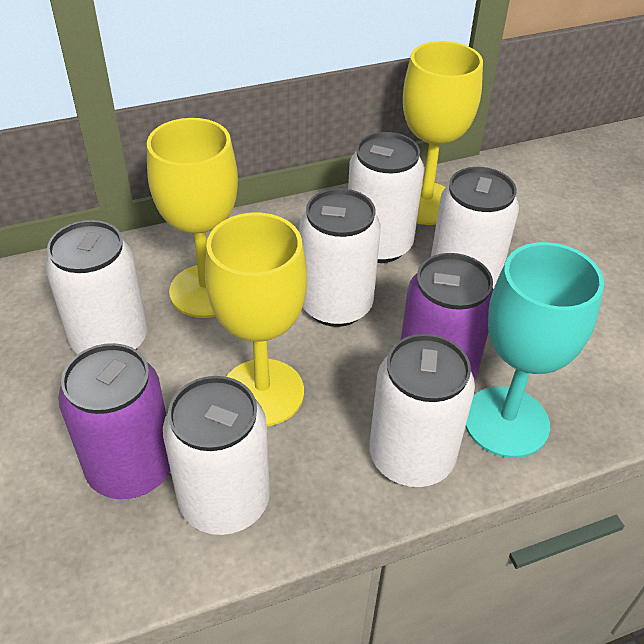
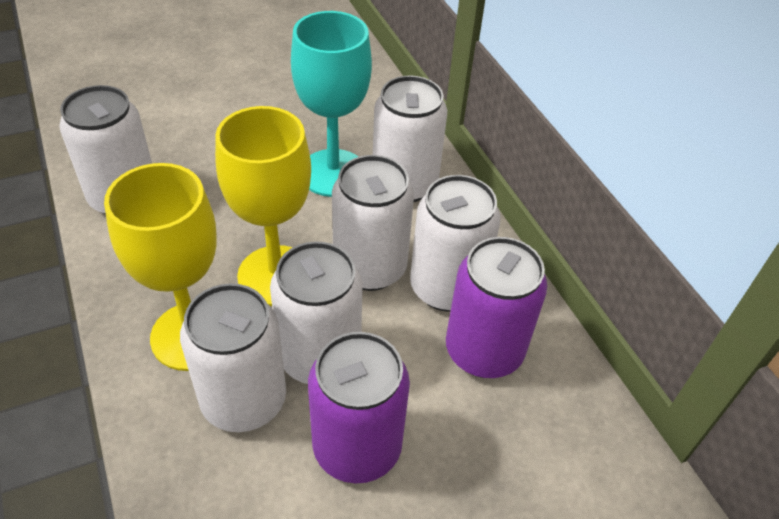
yellow goblet: 3 -> 2

